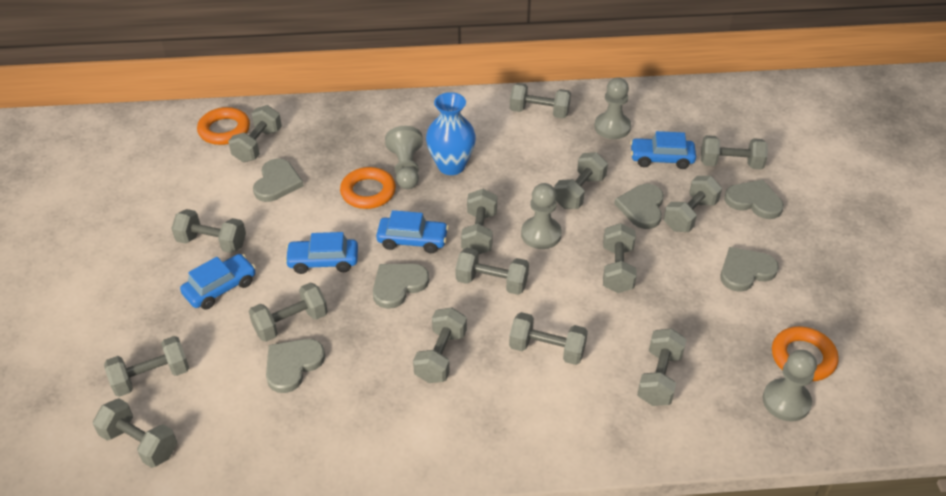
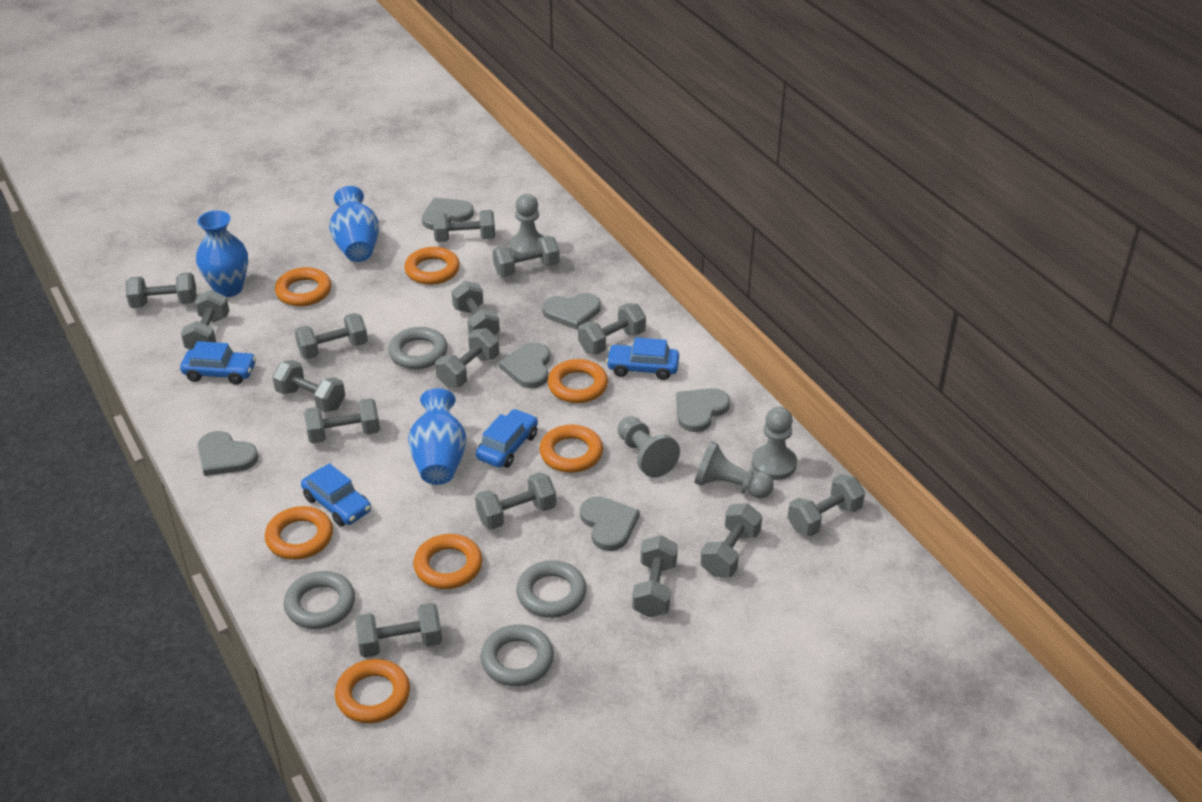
blue vase: 1 -> 3
grey ring: 0 -> 4
orange ring: 3 -> 7

